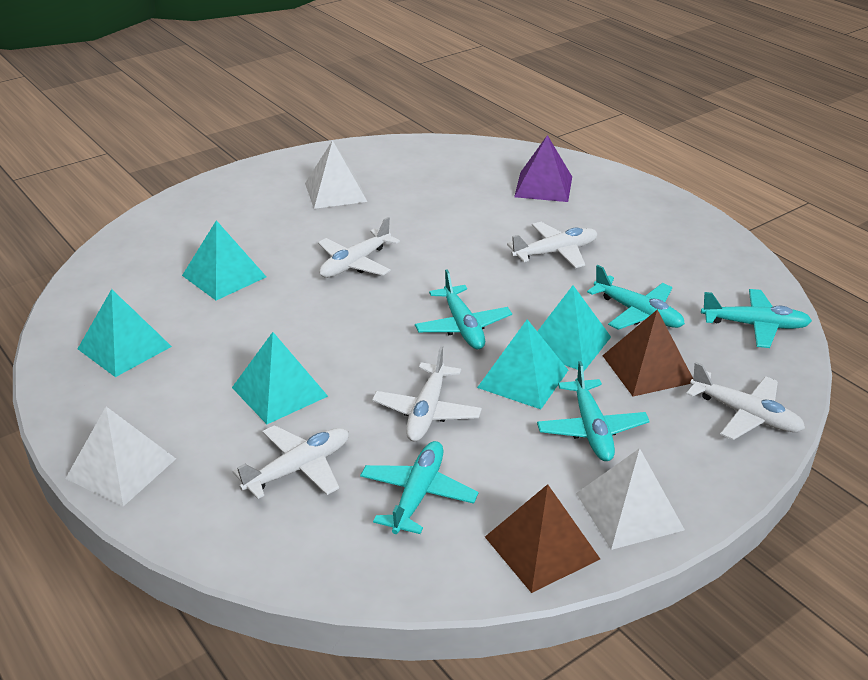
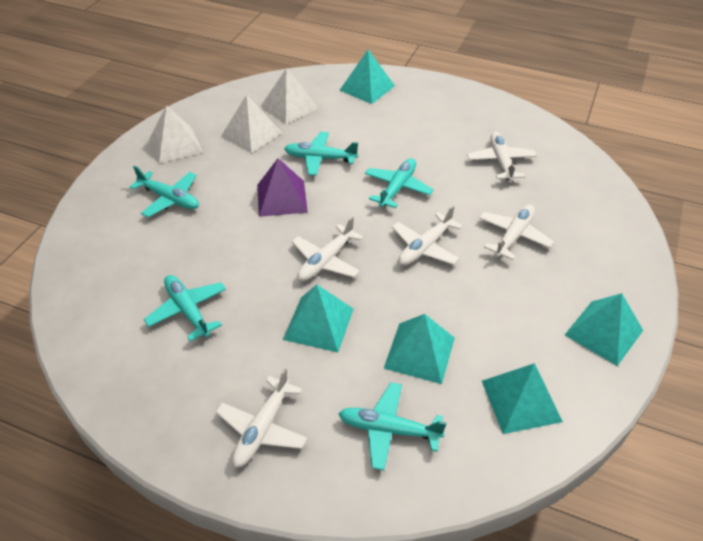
brown pyramid: 2 -> 0

